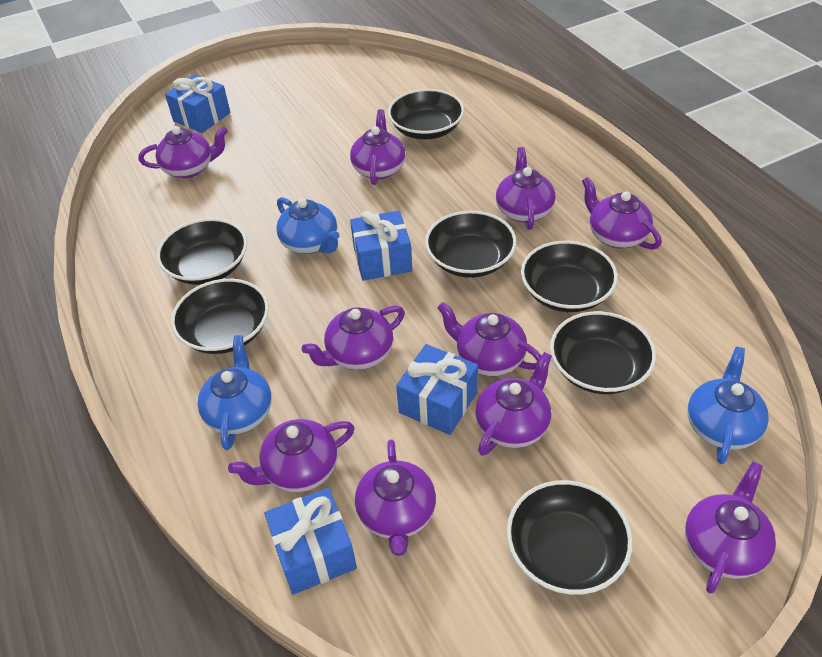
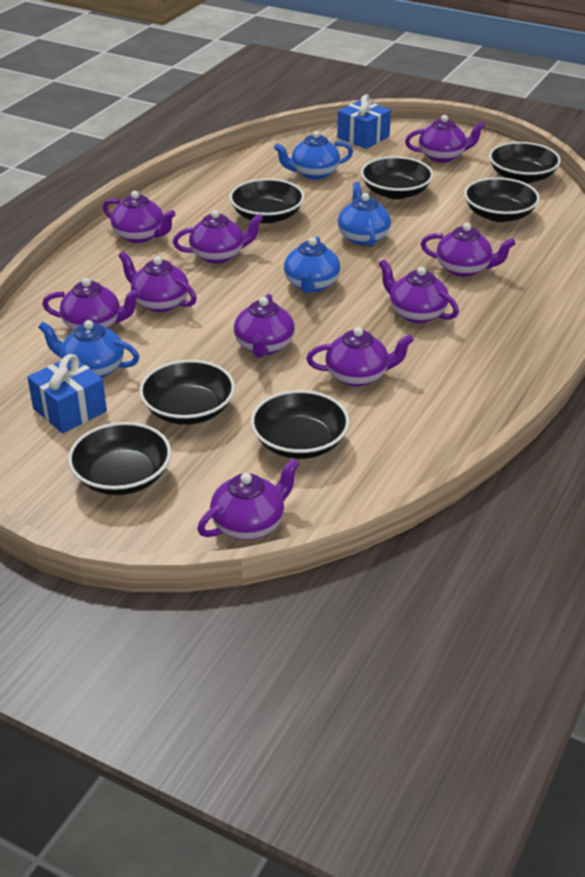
blue gift: 4 -> 2
blue teapot: 3 -> 4

